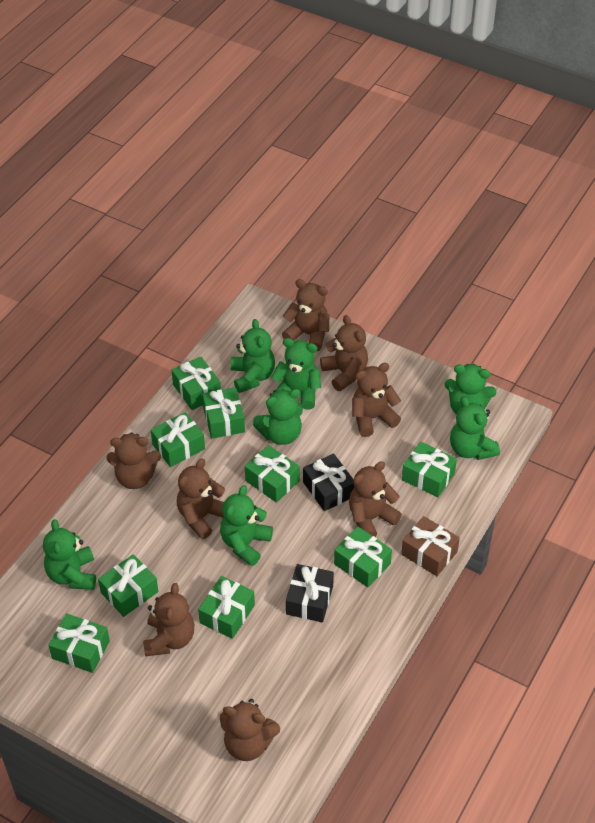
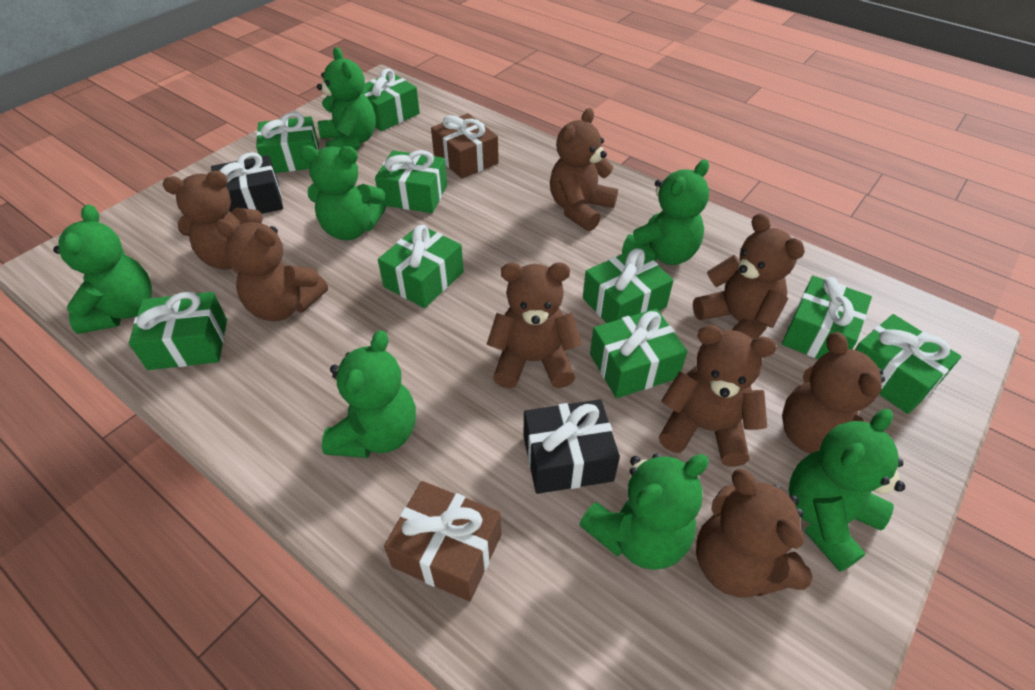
brown gift: 1 -> 2

